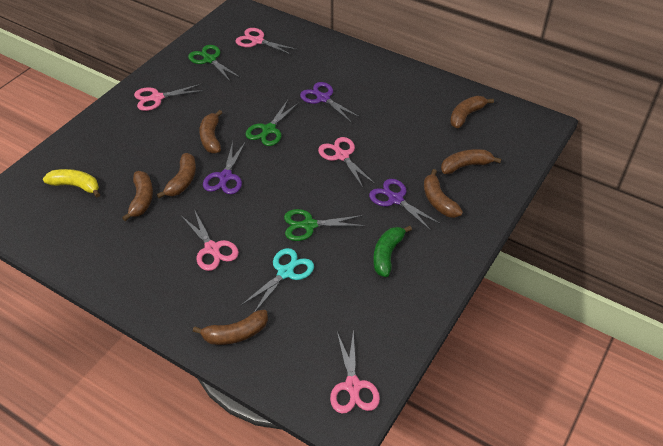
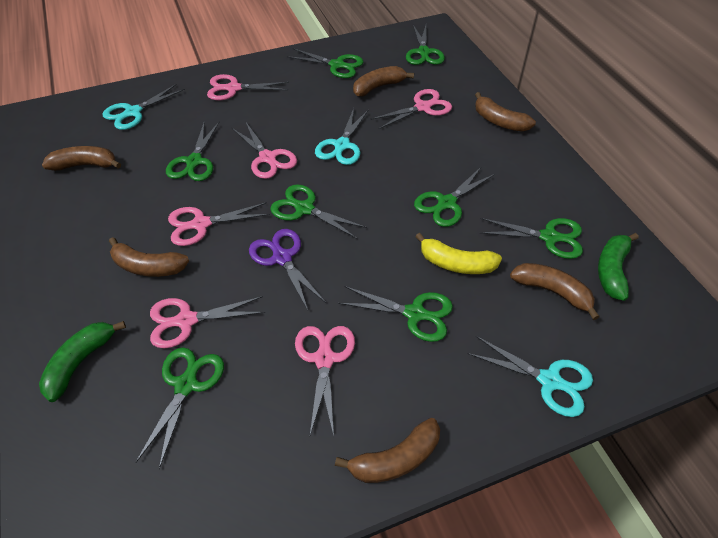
brown banana: 7 -> 6
green banana: 1 -> 2
green scissors: 3 -> 8
pink scissors: 5 -> 6
purple scissors: 3 -> 1
turquoise scissors: 1 -> 3

